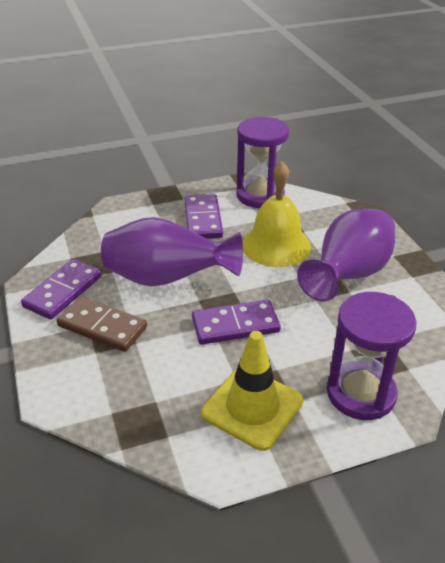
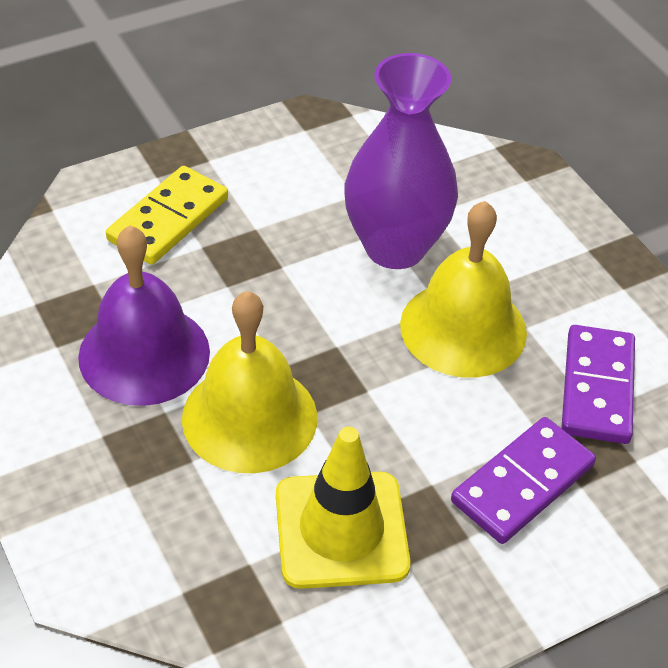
brown domino: 1 -> 0
purple bell: 0 -> 1
purple domino: 3 -> 2
purple hourglass: 2 -> 0
purple vase: 2 -> 1
yellow bell: 1 -> 2
yellow domino: 0 -> 1

